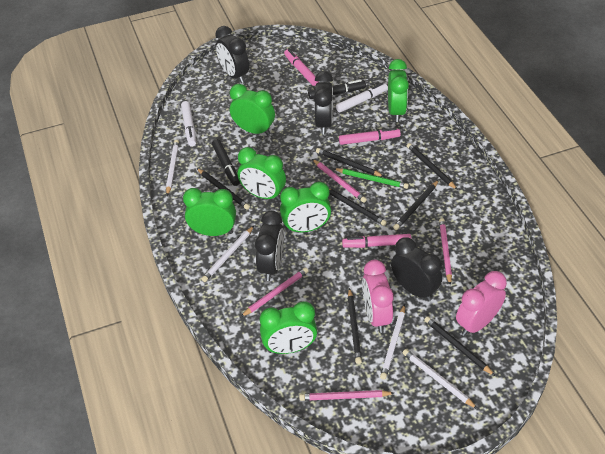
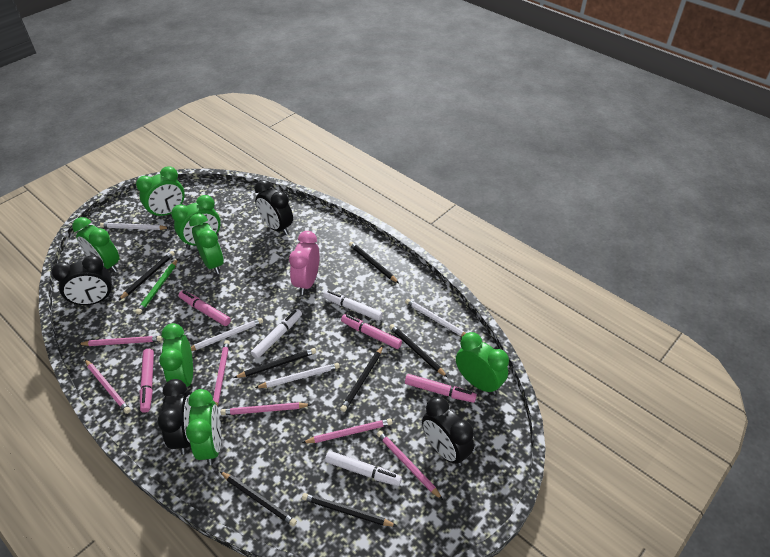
black marker: 2 -> 0
green clock: 6 -> 7
pink clock: 2 -> 1
pink marker: 3 -> 4
pink pencil: 4 -> 6
white marker: 2 -> 3

